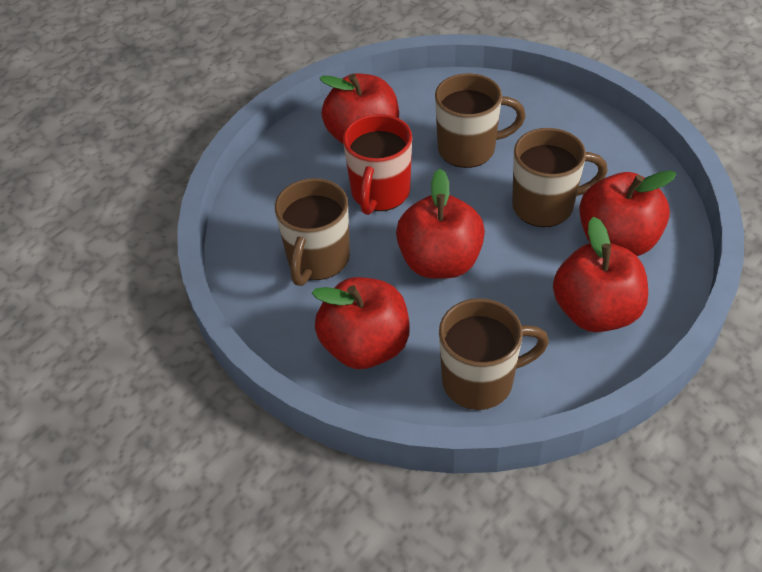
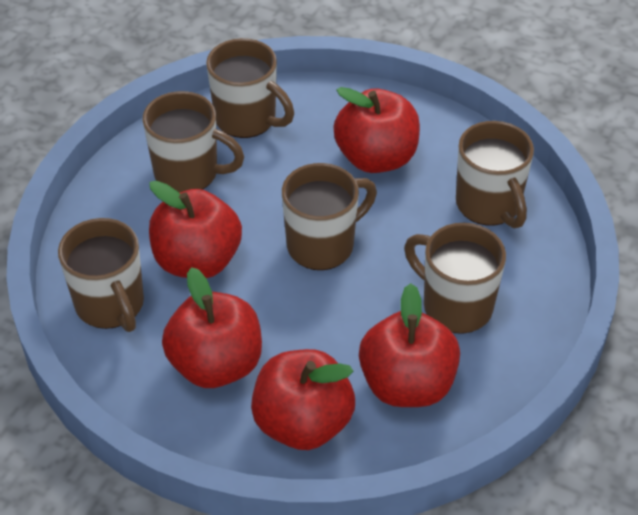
brown mug: 4 -> 6
red mug: 1 -> 0

